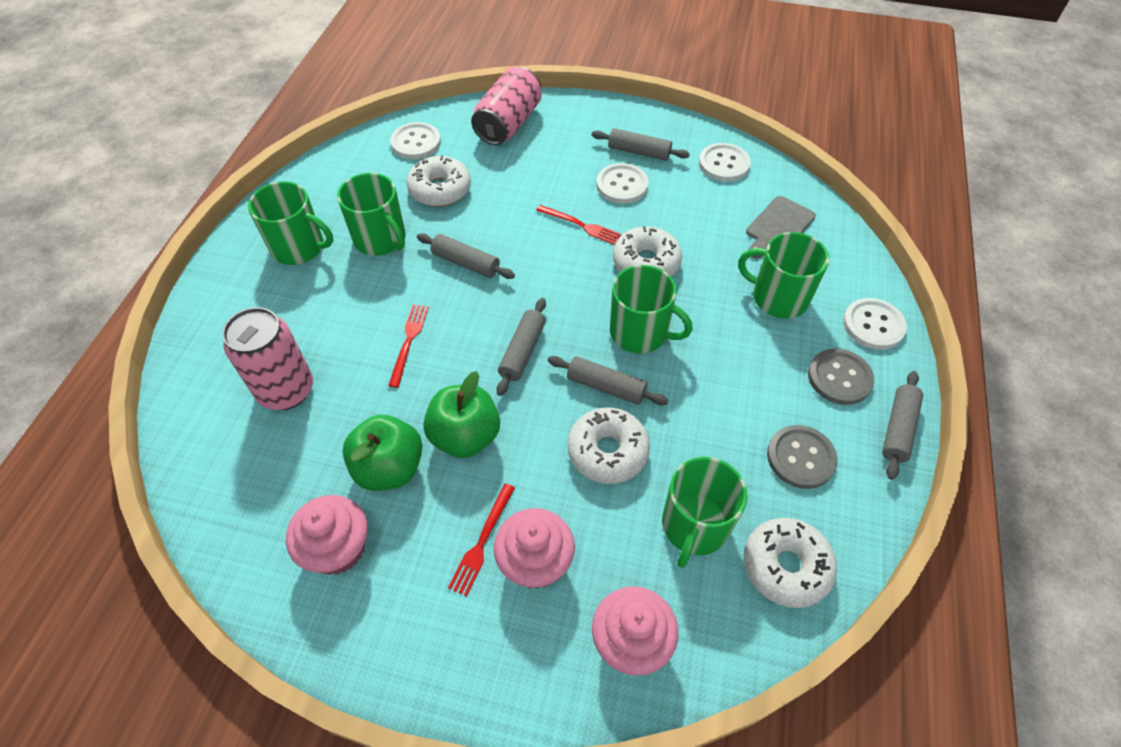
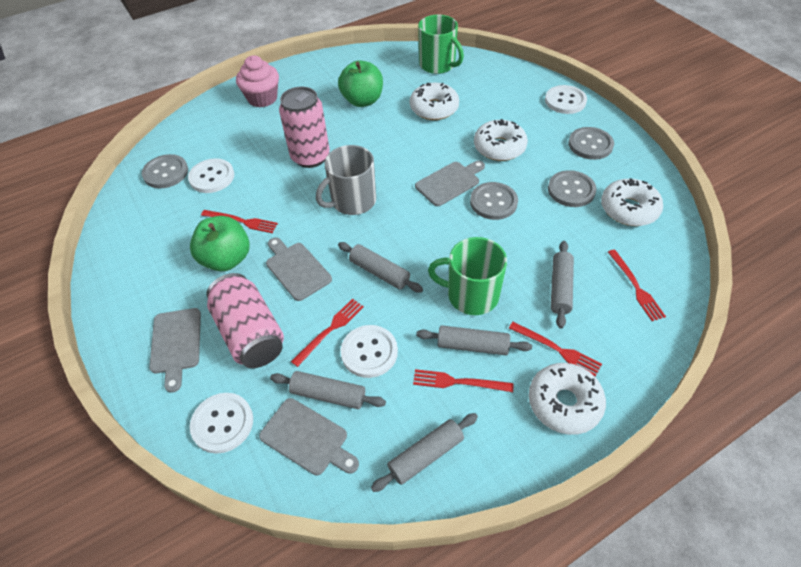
green mug: 5 -> 2
grey button: 2 -> 4
grey cutting board: 1 -> 4
grey mug: 0 -> 1
pink cupcake: 3 -> 1
red fork: 3 -> 5

